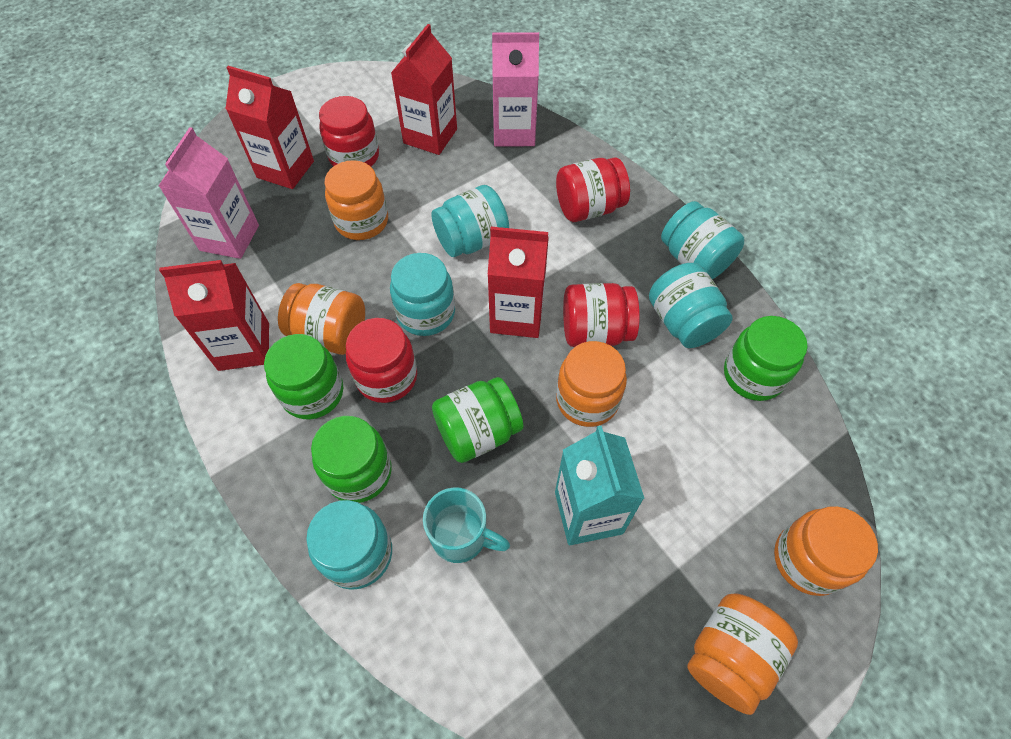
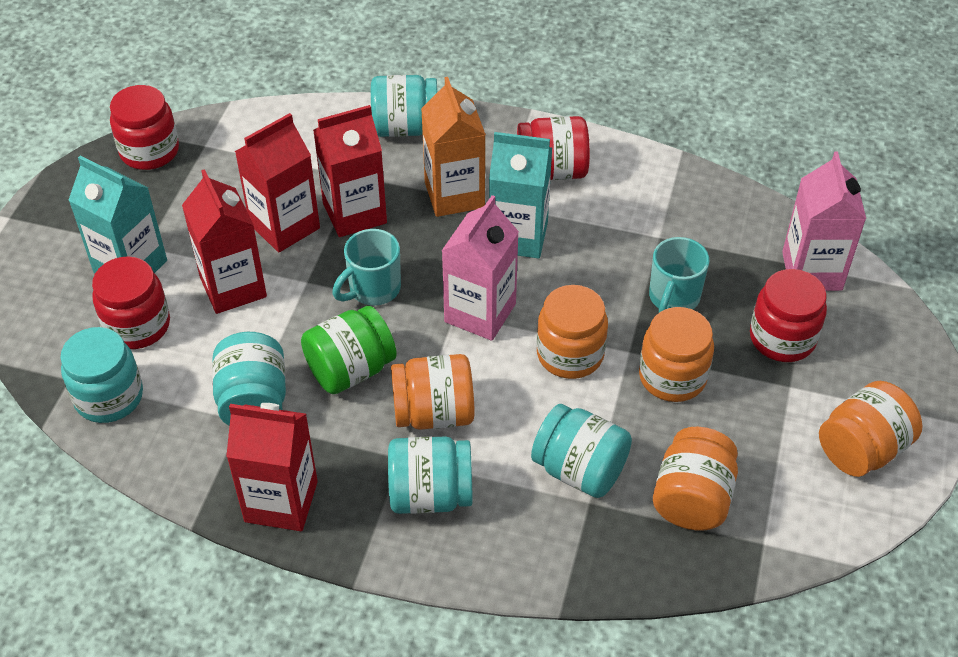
green jar: 4 -> 1
orange carton: 0 -> 1
turquoise carton: 1 -> 2
turquoise mug: 1 -> 2

